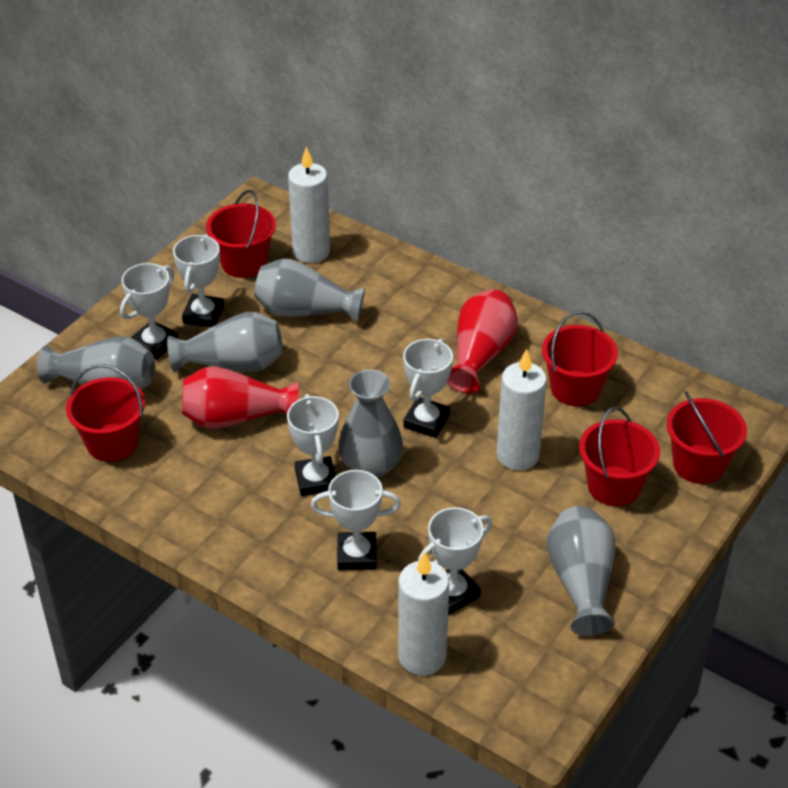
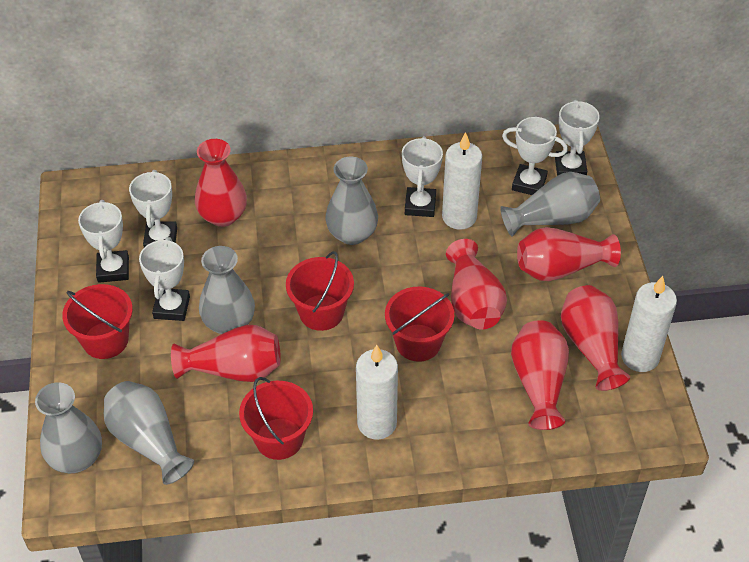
red bucket: 5 -> 4
red vase: 2 -> 6

